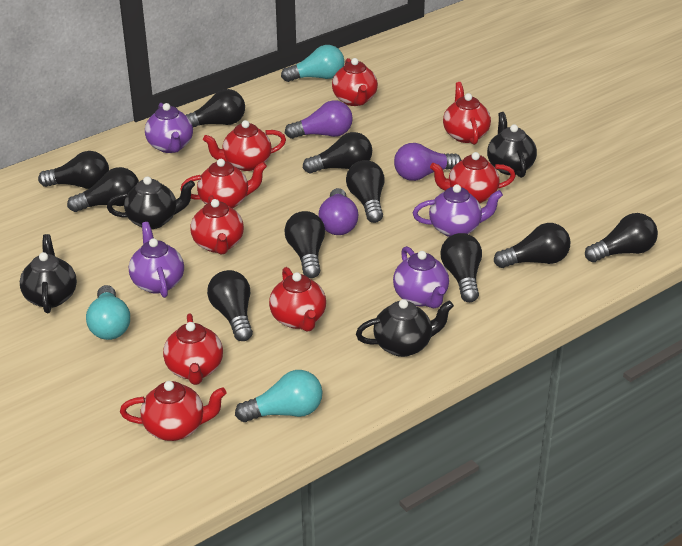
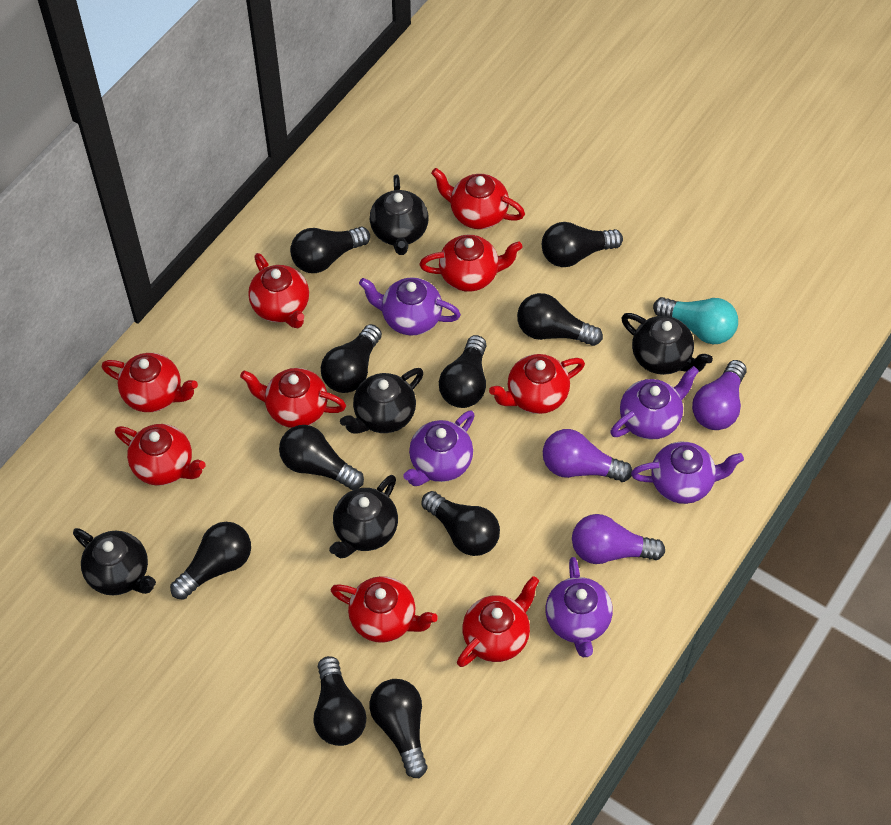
black teapot: 4 -> 5
purple teapot: 4 -> 5
turquoise light bulb: 3 -> 1

